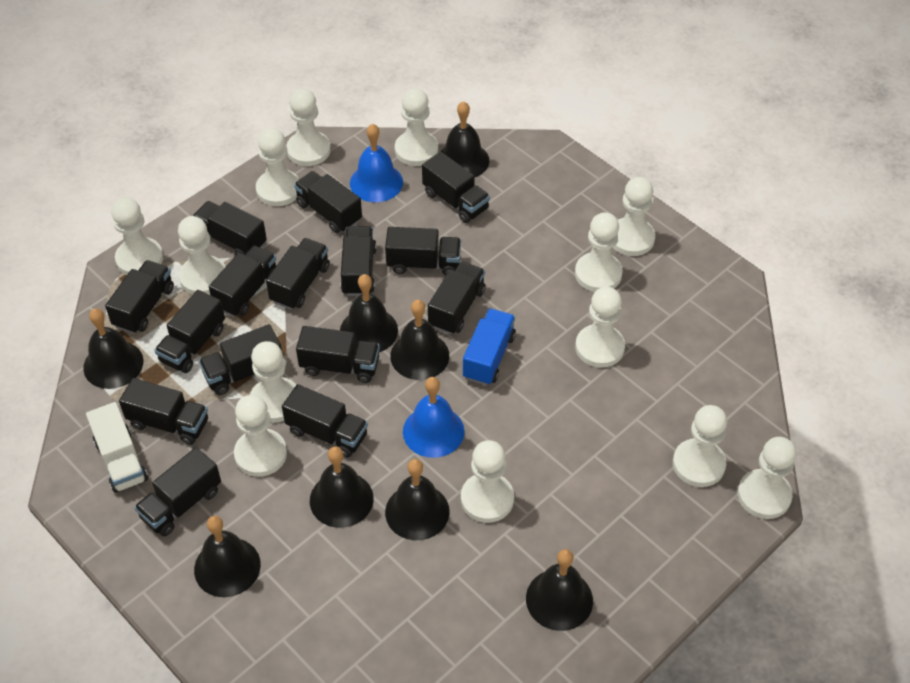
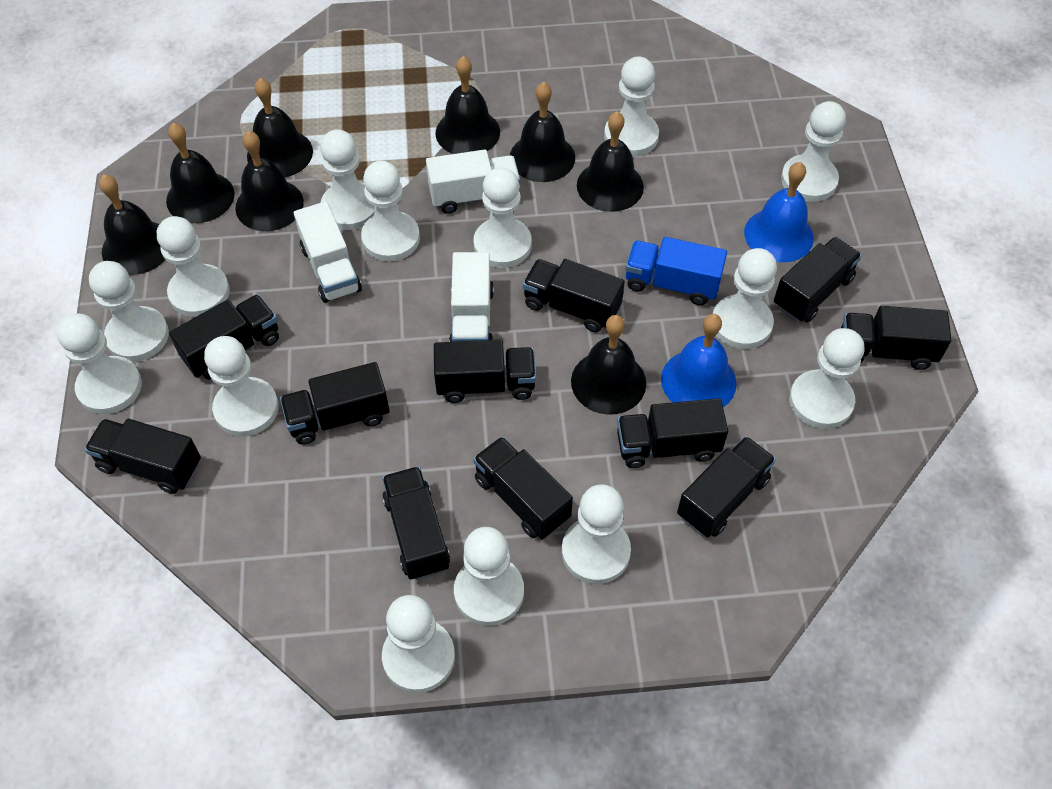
black truck: 15 -> 11
white pawn: 13 -> 14
white truck: 1 -> 3

